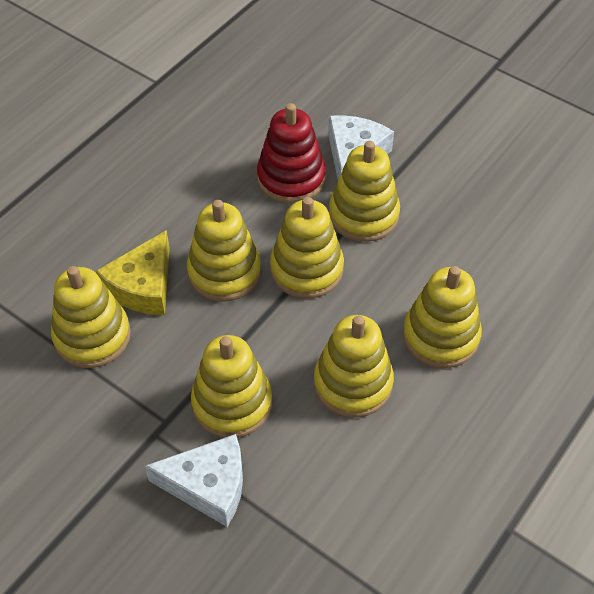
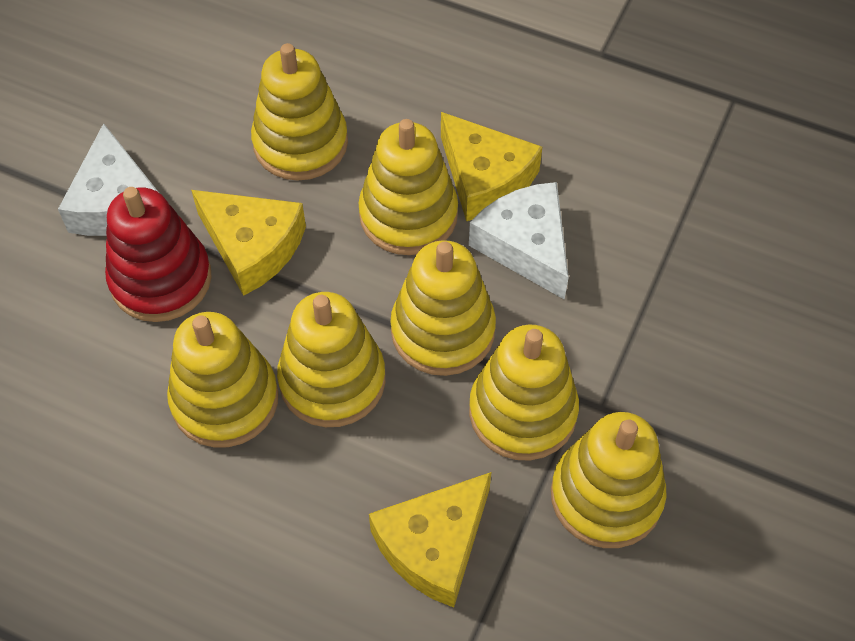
yellow cheese: 1 -> 3

